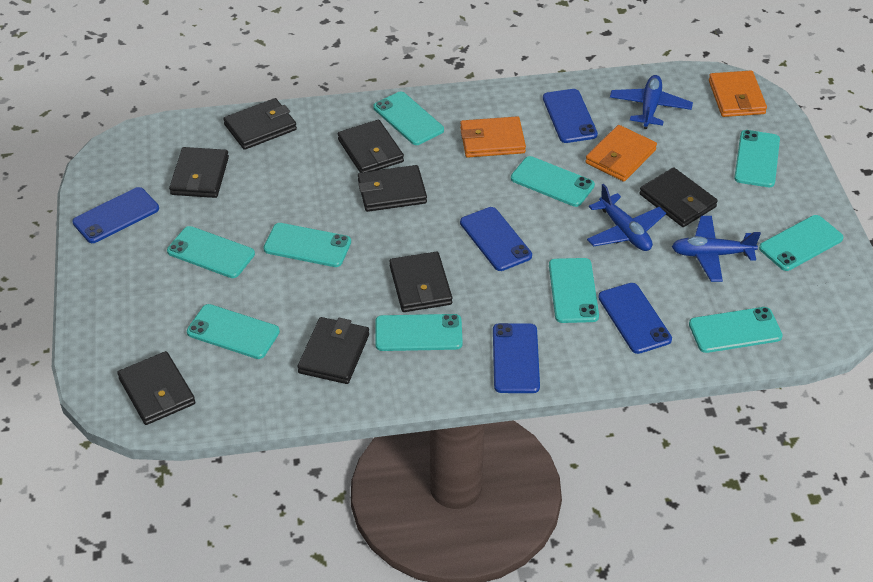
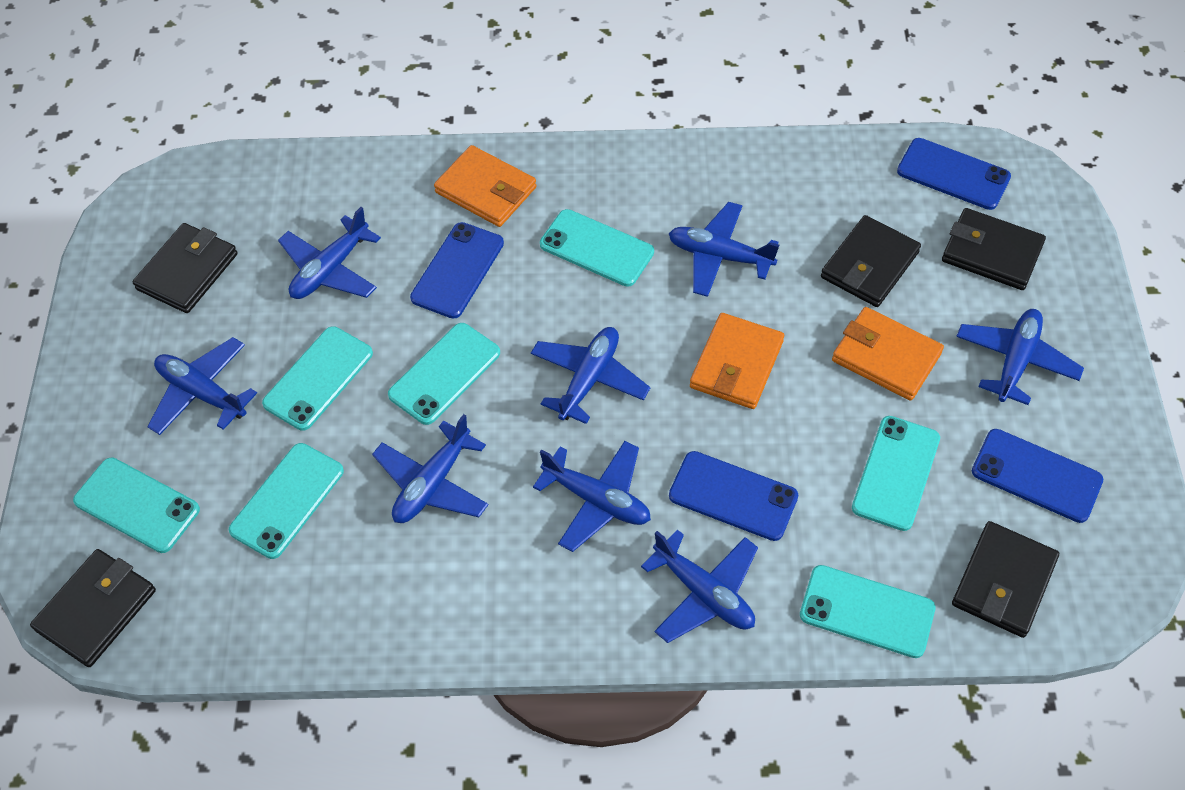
black wallet: 8 -> 5
blue phone: 5 -> 4
blue plane: 3 -> 8
turquoise phone: 10 -> 7

